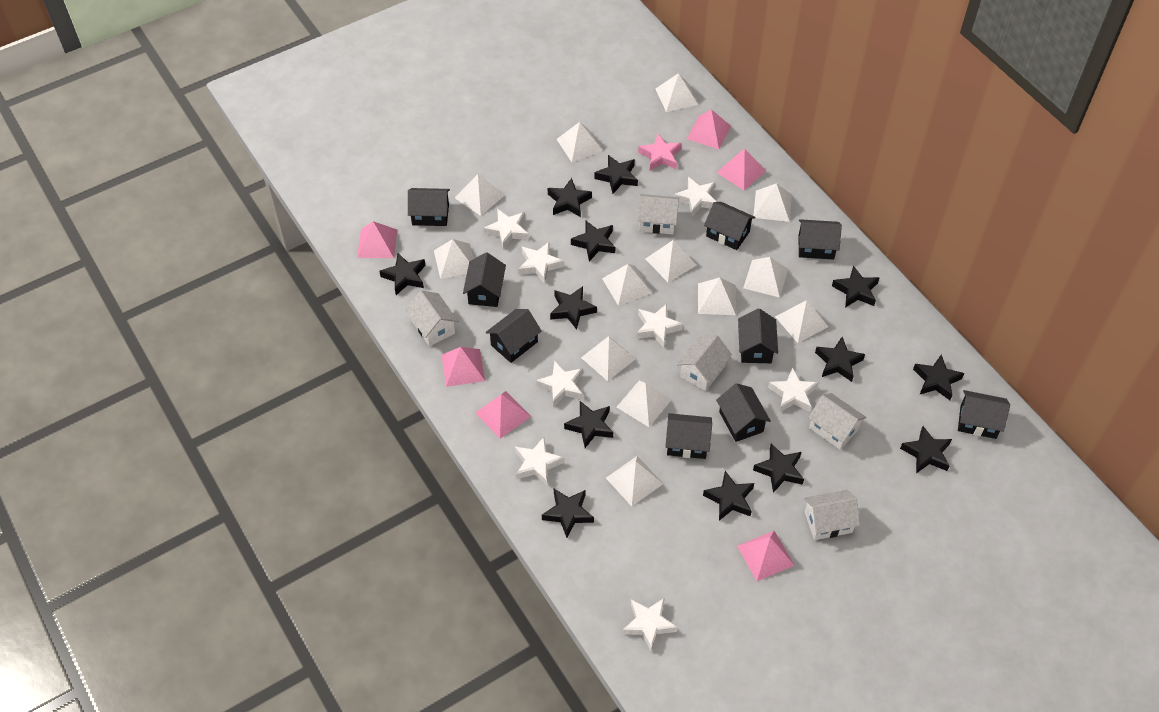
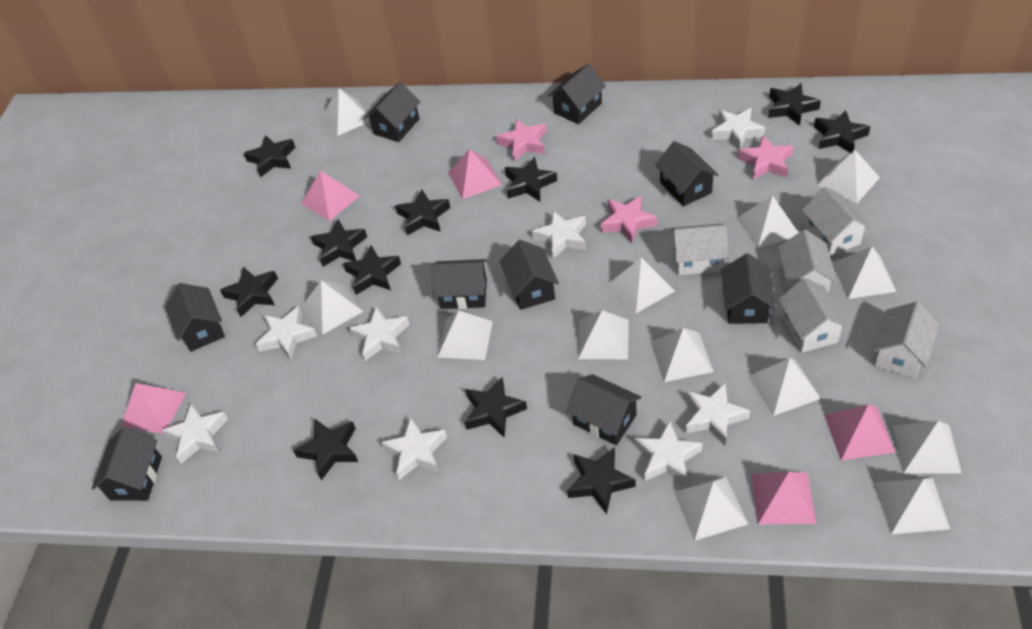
black star: 13 -> 11
pink pyramid: 6 -> 5
pink star: 1 -> 3

